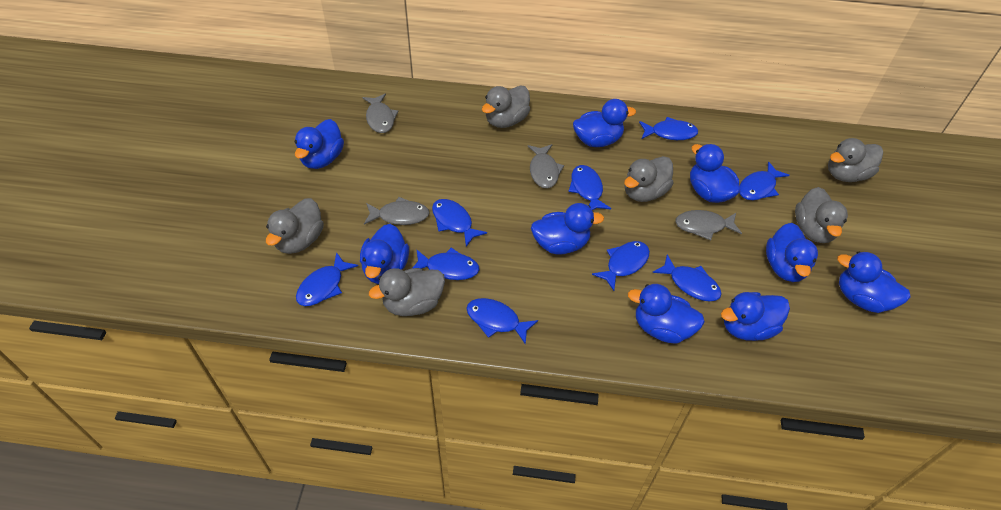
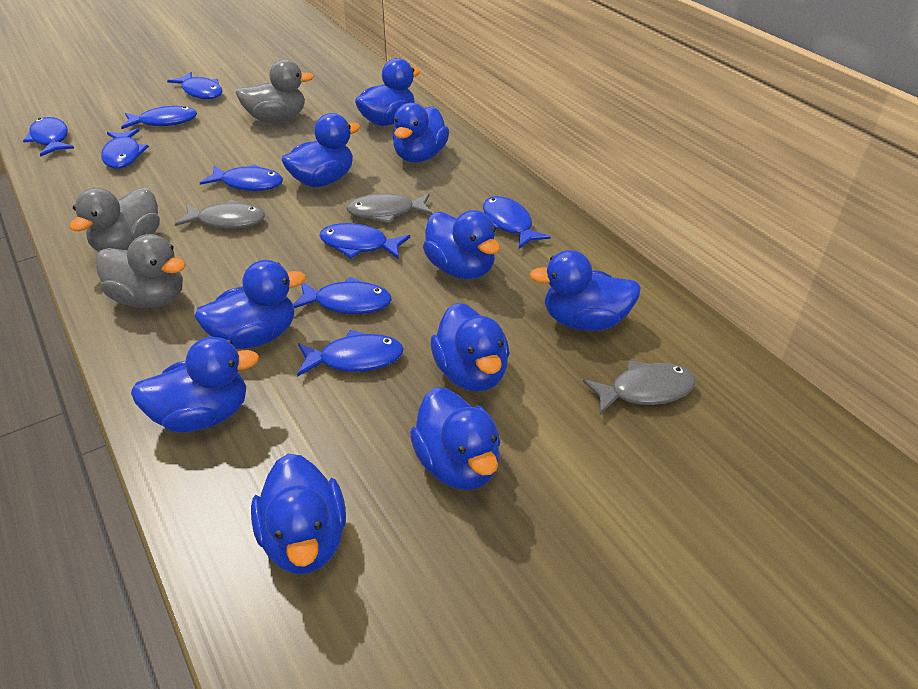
blue duck: 9 -> 10
grey duck: 6 -> 3
grey fish: 4 -> 3

